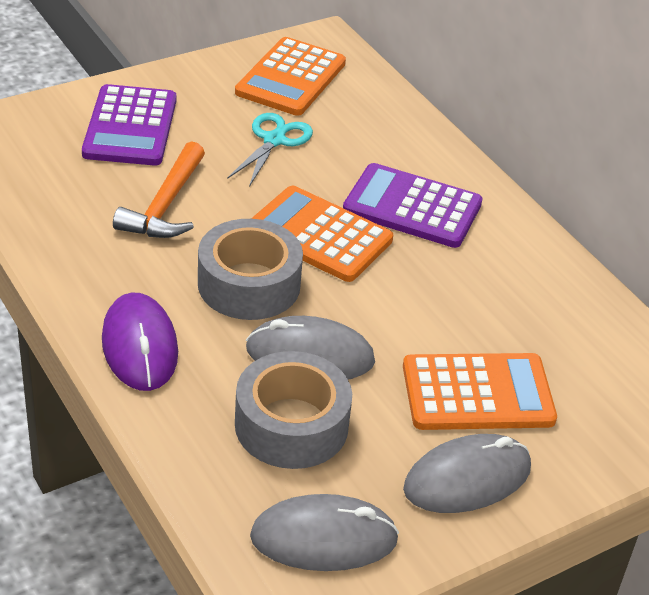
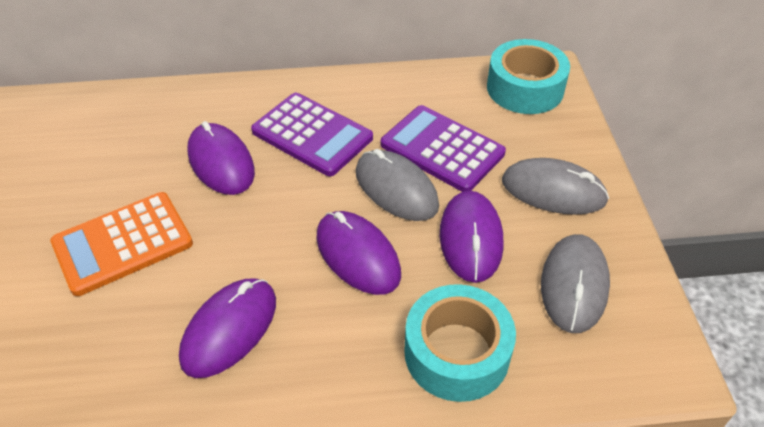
grey tape: 2 -> 0
orange calculator: 3 -> 1
orange hammer: 1 -> 0
purple mouse: 1 -> 4
turquoise scissors: 1 -> 0
turquoise tape: 0 -> 2

